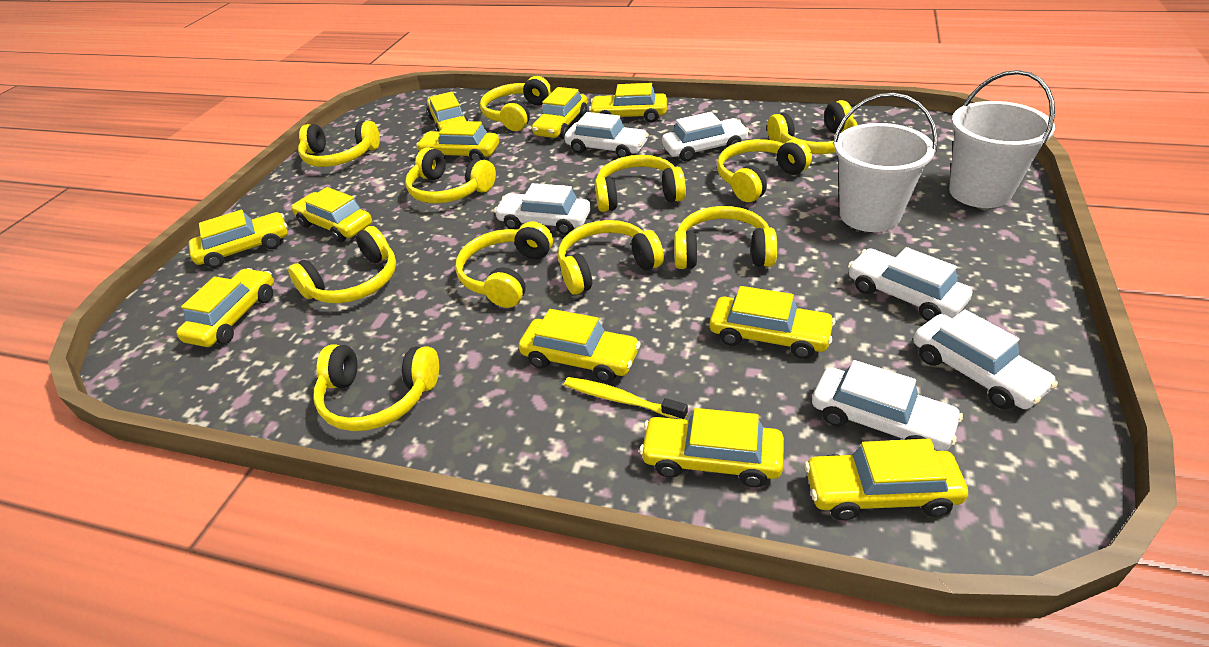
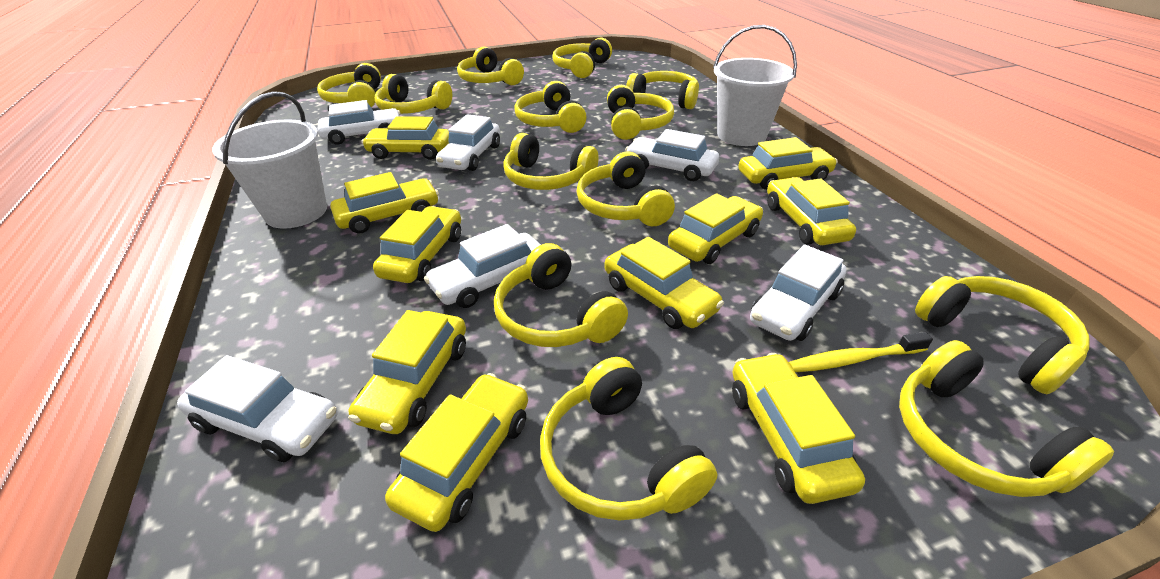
yellow car: 11 -> 10
yellow headphones: 11 -> 13

